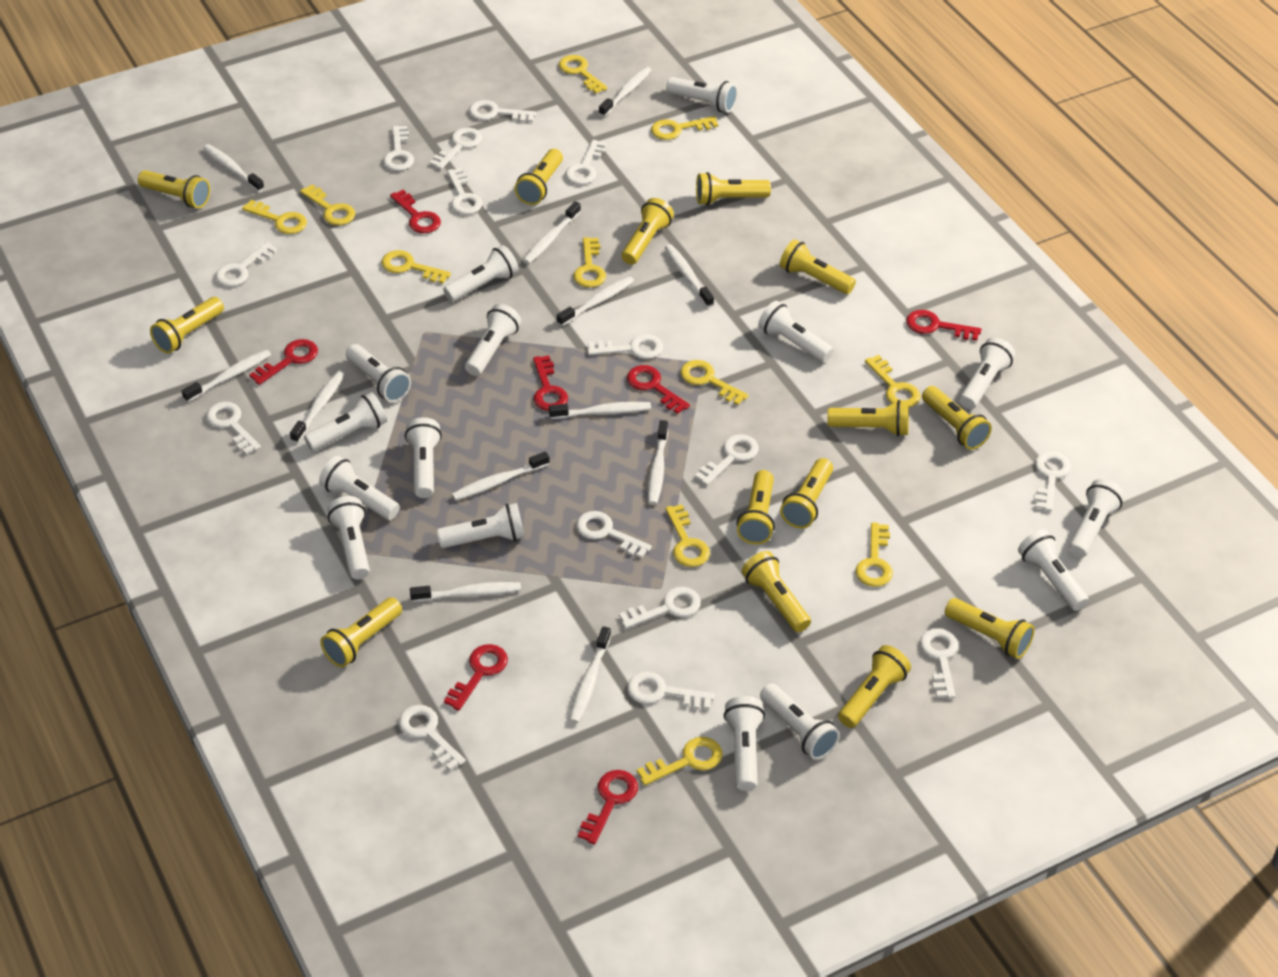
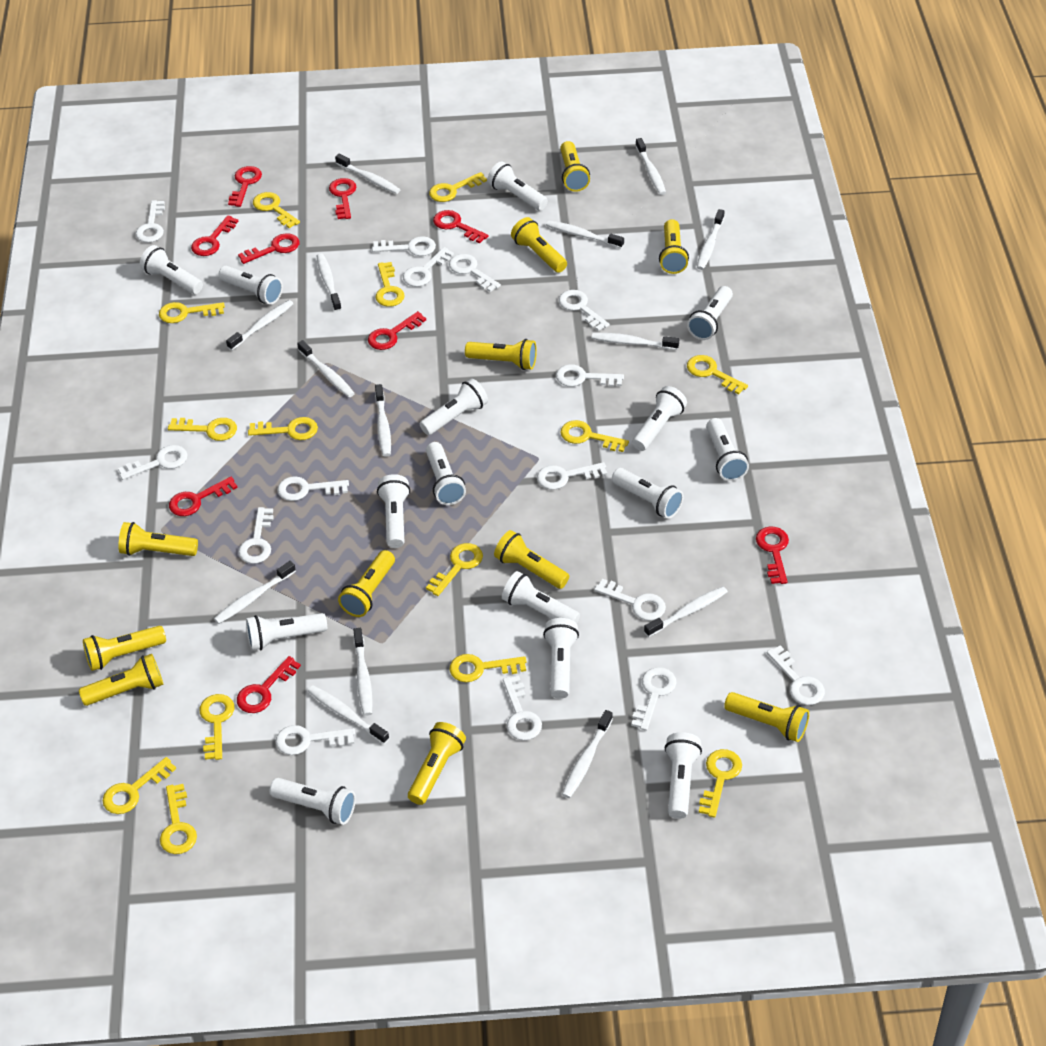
red key: 7 -> 9
white toothbrush: 12 -> 14
yellow flashlight: 14 -> 11
yellow key: 11 -> 14

